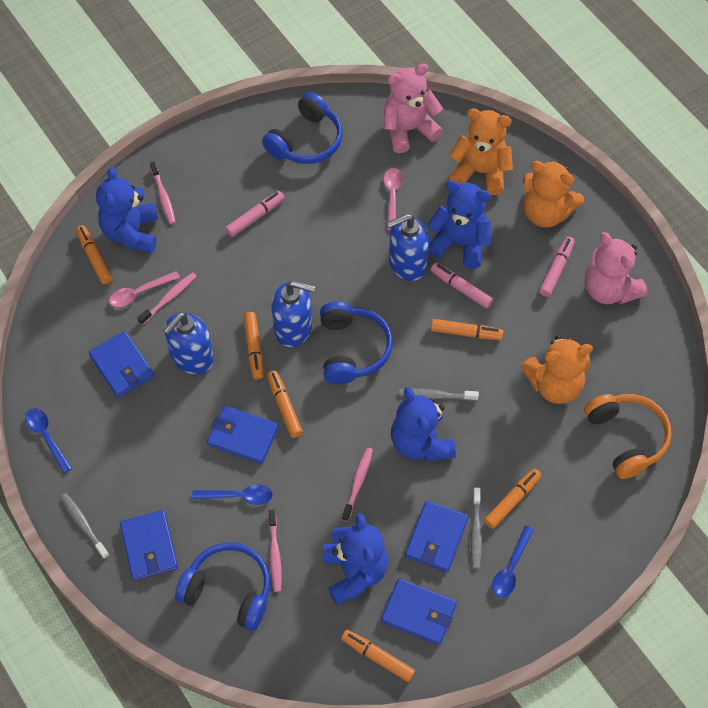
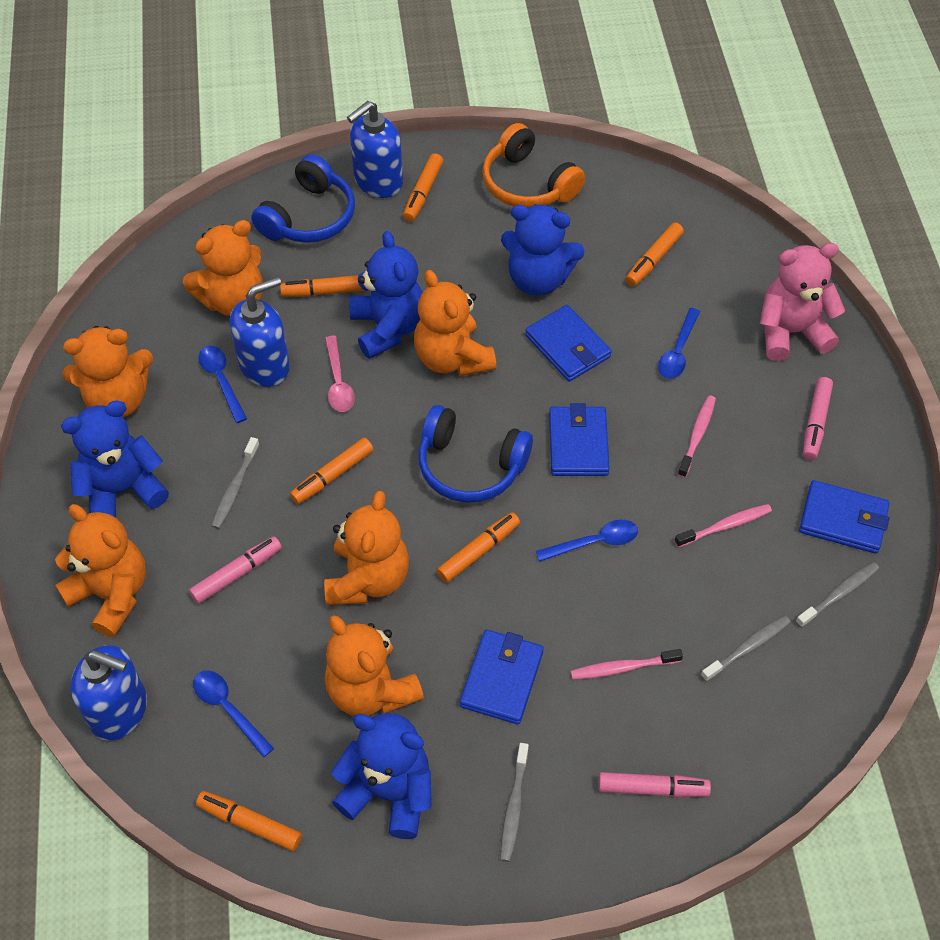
blue headphones: 3 -> 2
blue spoon: 3 -> 4
blue wallet: 5 -> 4
grey toothbrush: 3 -> 4
orange teddy bear: 3 -> 6
pink spoon: 2 -> 1
pink teddy bear: 2 -> 1
pink toothbrush: 4 -> 3

